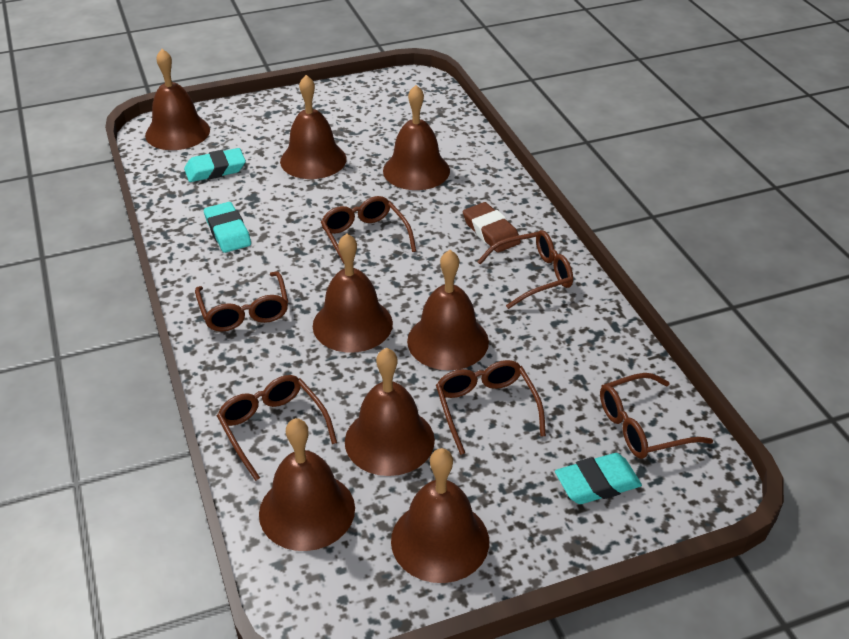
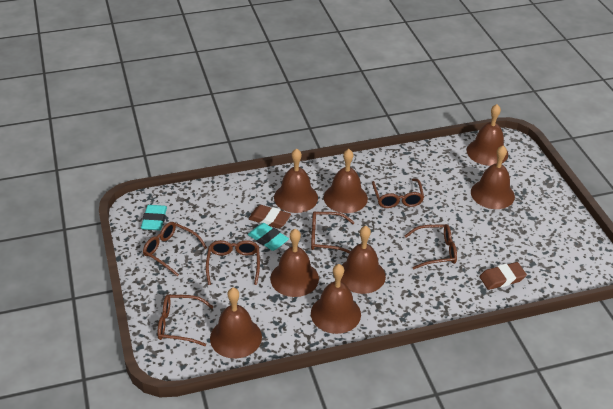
brown eraser: 1 -> 2
turquoise eraser: 3 -> 2

